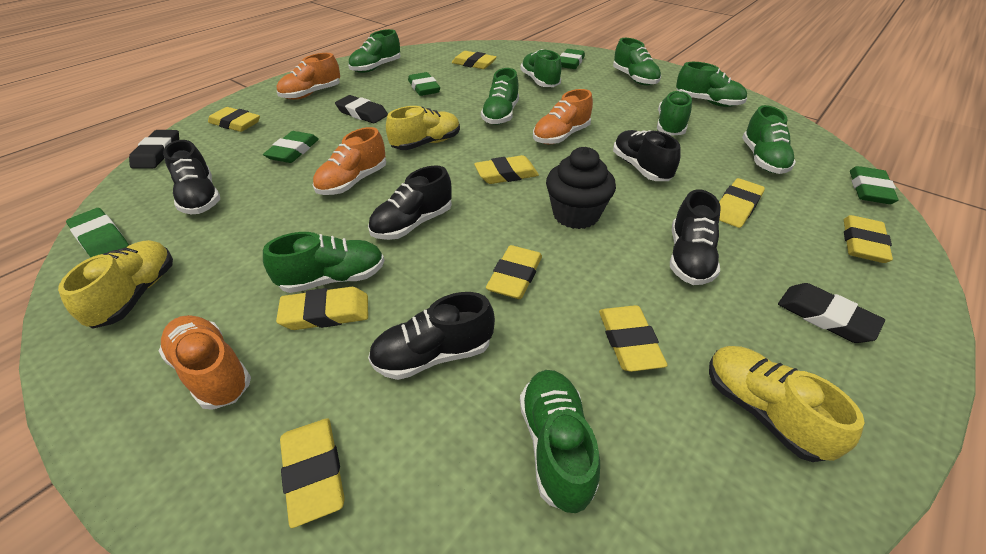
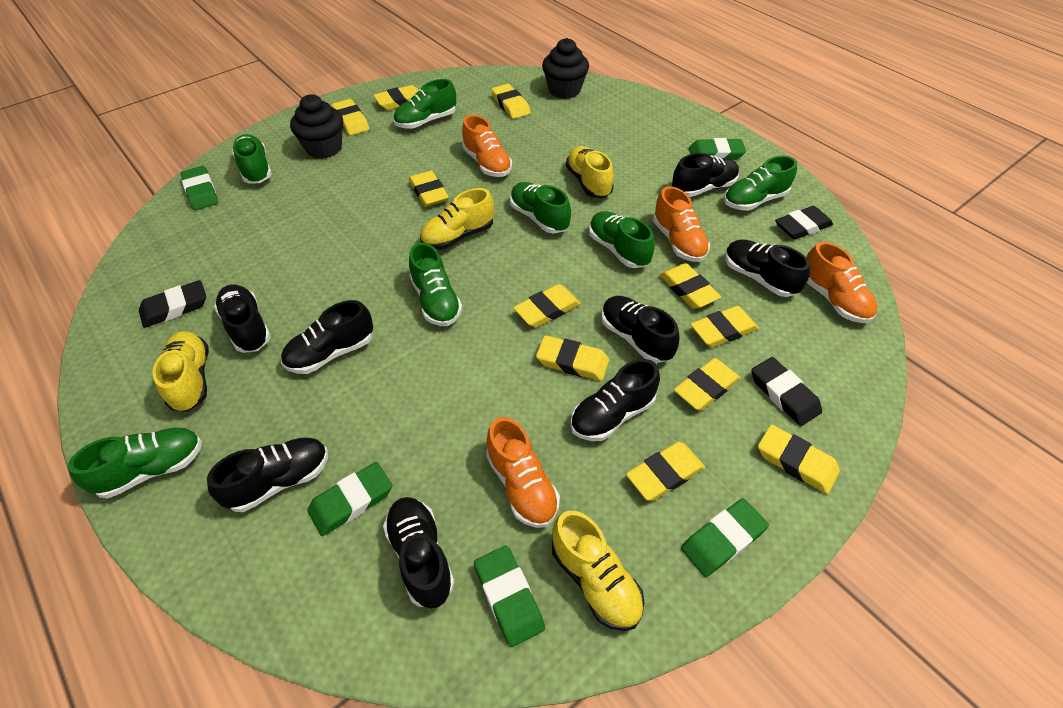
black cupcake: 1 -> 2
black shoe: 5 -> 8
green shoe: 9 -> 7
yellow eraser: 9 -> 11
yellow shoe: 3 -> 4

